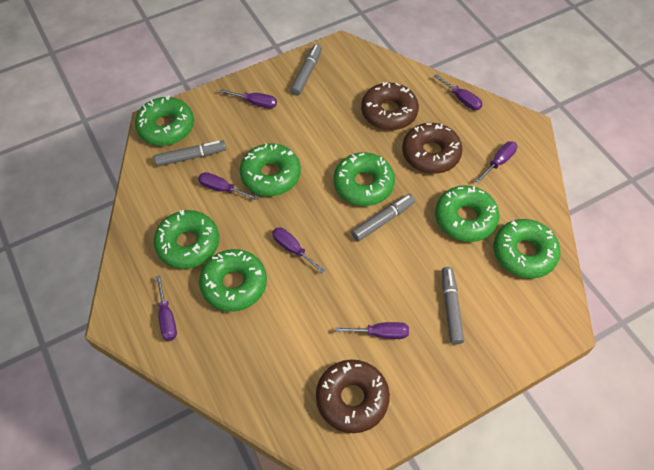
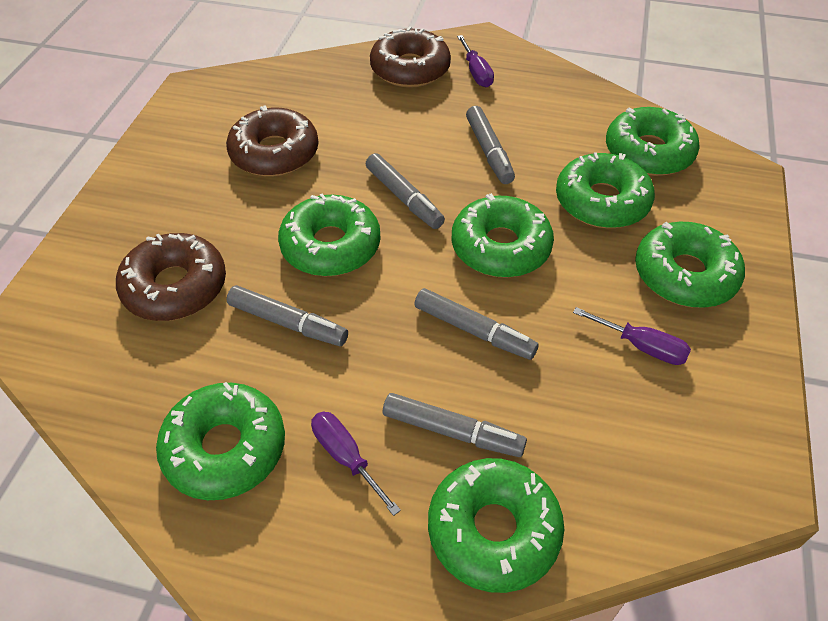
grey marker: 4 -> 5
purple screwdriver: 7 -> 3

